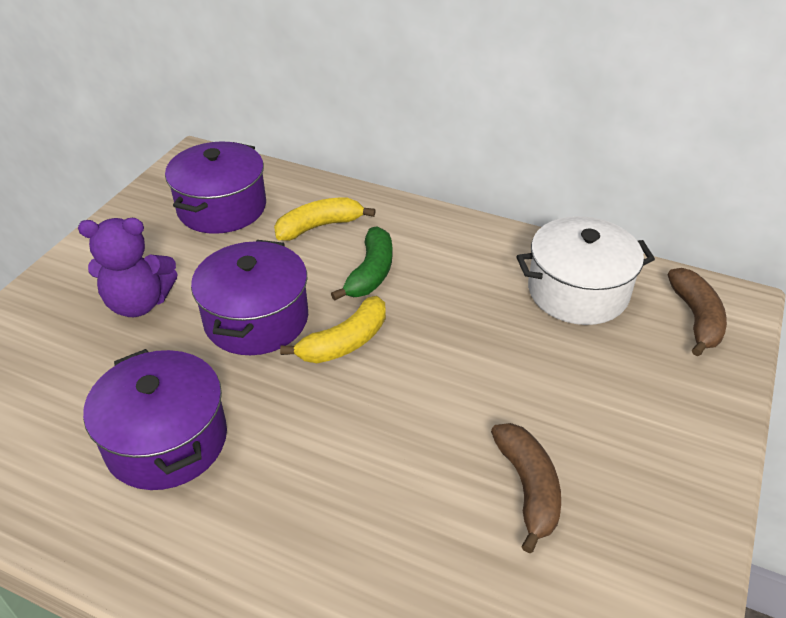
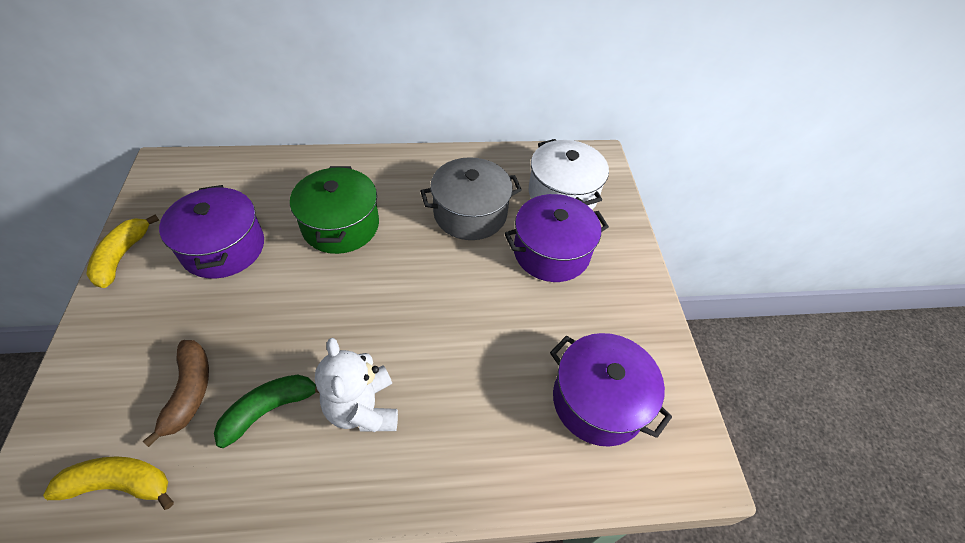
brown banana: 2 -> 1
green pot: 0 -> 1
grey pot: 0 -> 1
purple teddy bear: 1 -> 0
white teddy bear: 0 -> 1

